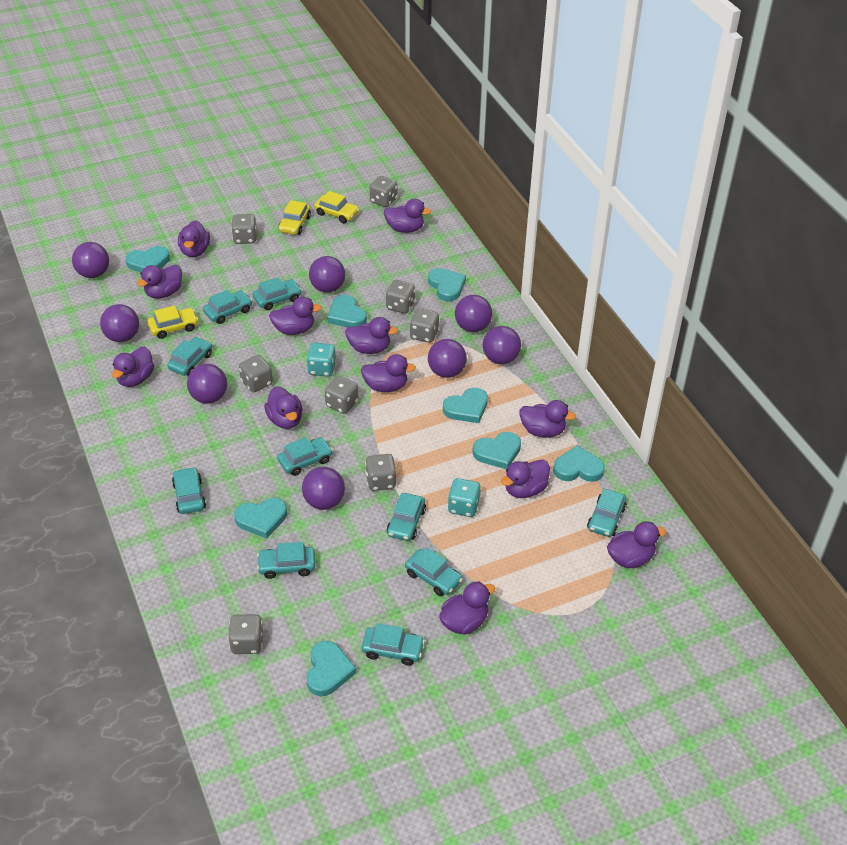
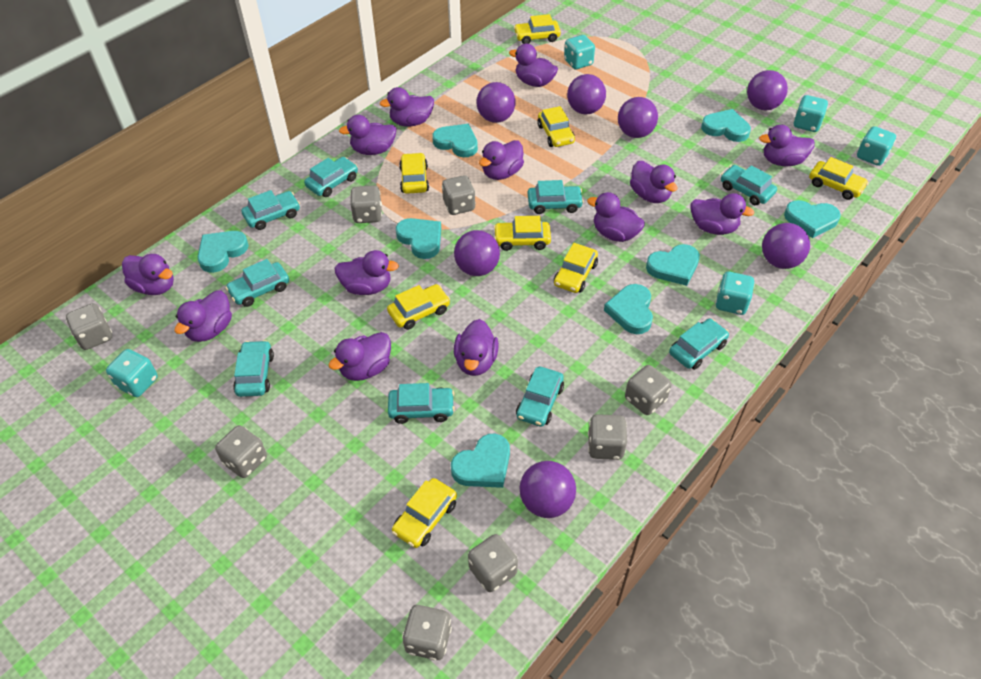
purple ball: 8 -> 7
purple duck: 12 -> 13
turquoise car: 10 -> 9
turquoise dice: 2 -> 5
yellow car: 3 -> 8

